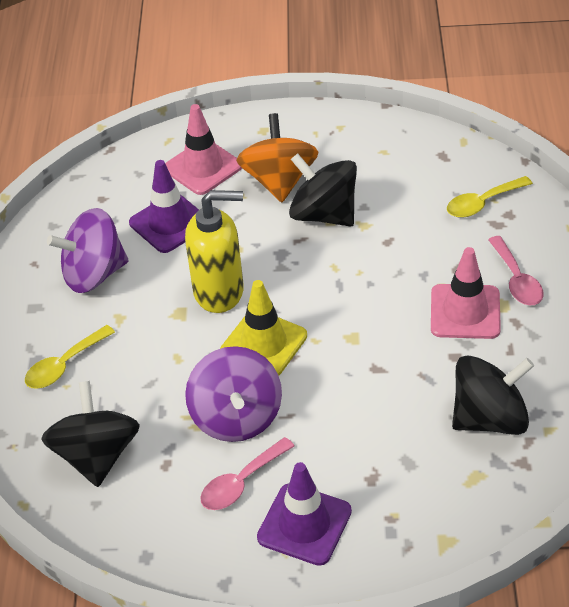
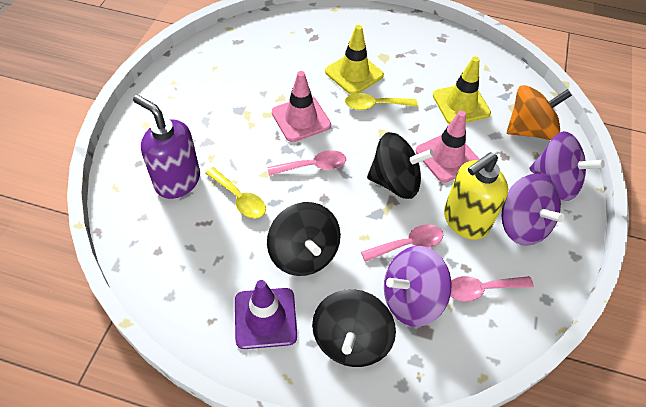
pink spoon: 2 -> 3
purple soap dispenser: 0 -> 1
purple spinning top: 2 -> 3
purple traffic cone: 2 -> 1
yellow traffic cone: 1 -> 2

